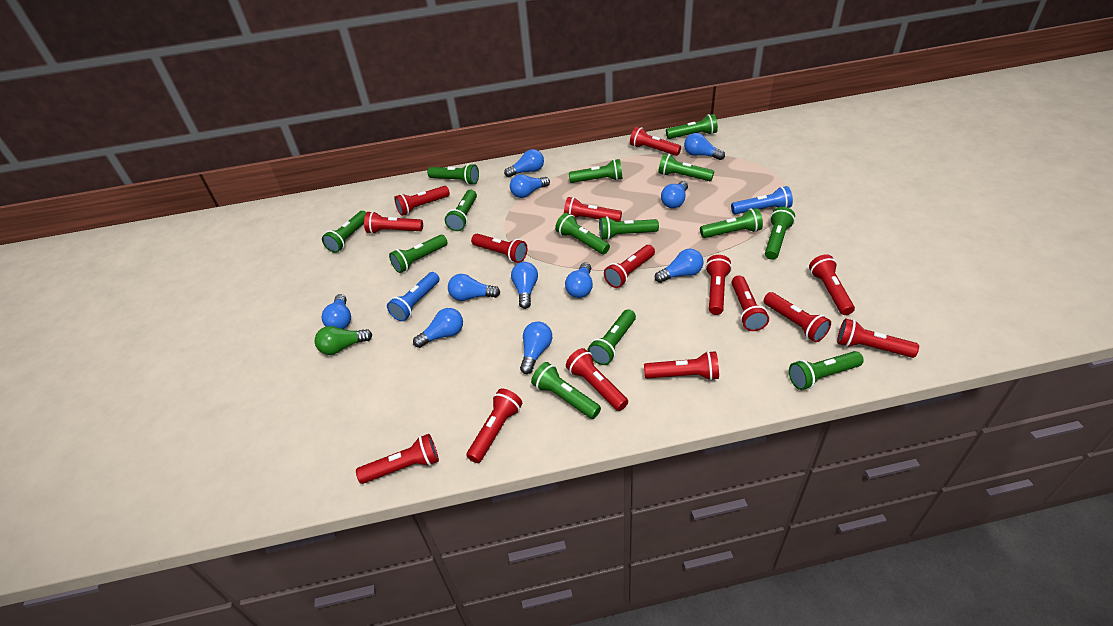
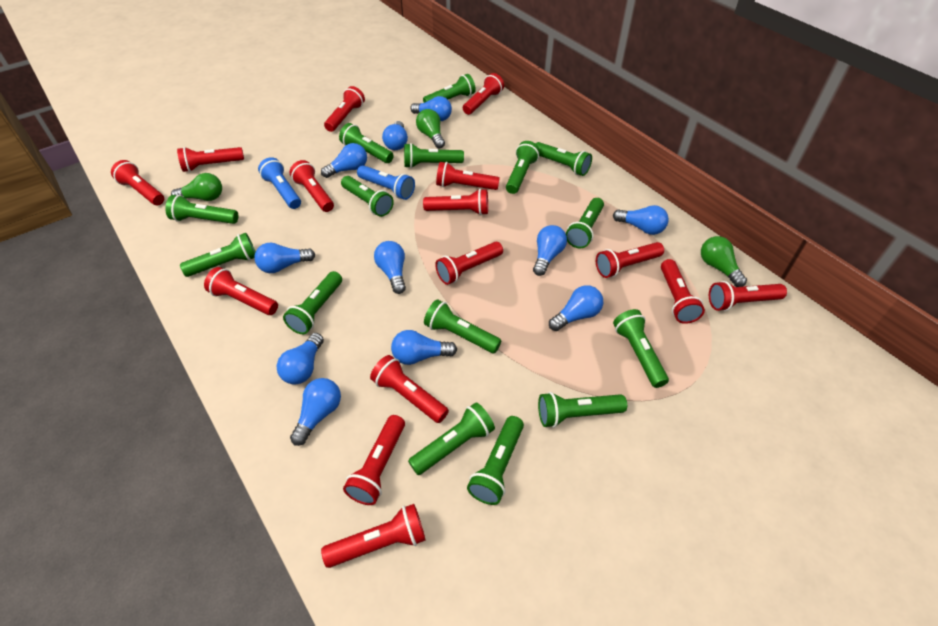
green flashlight: 14 -> 15
green light bulb: 1 -> 3

